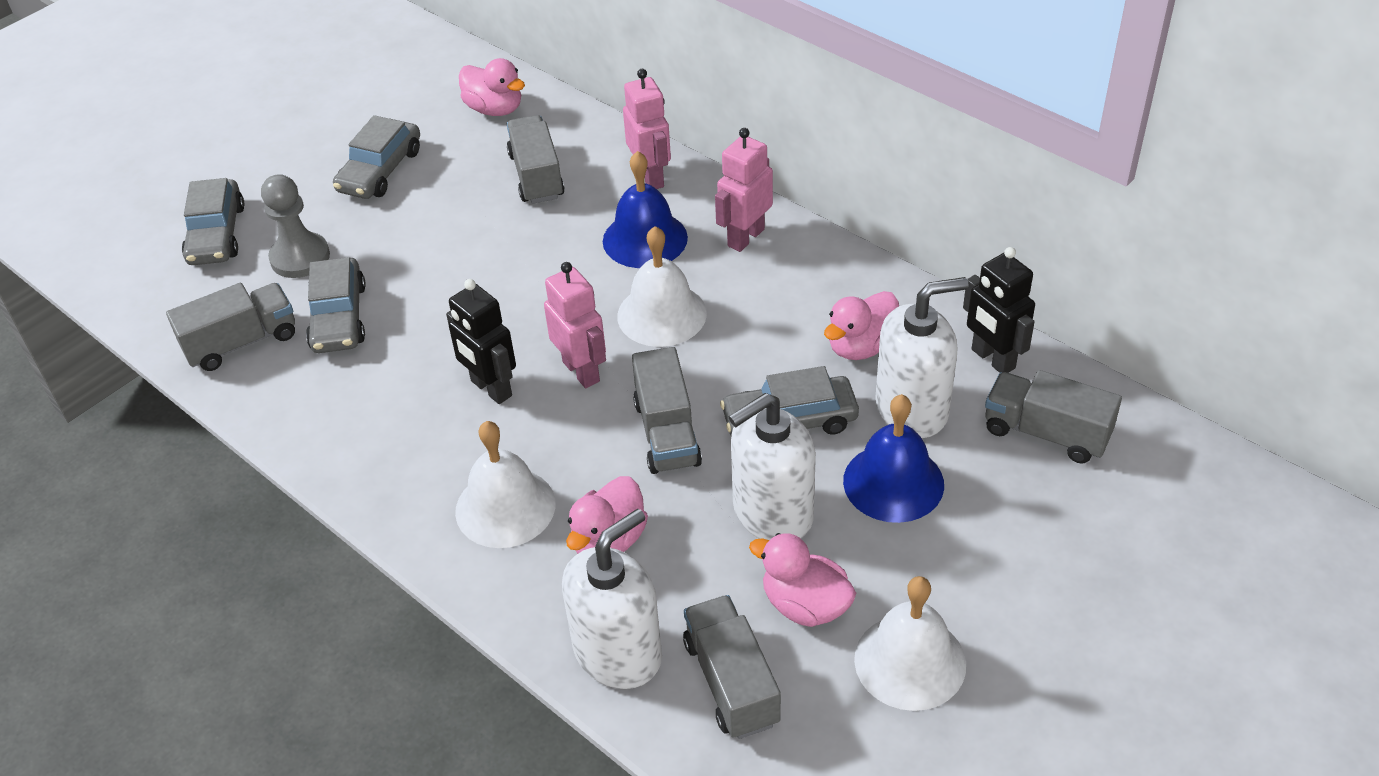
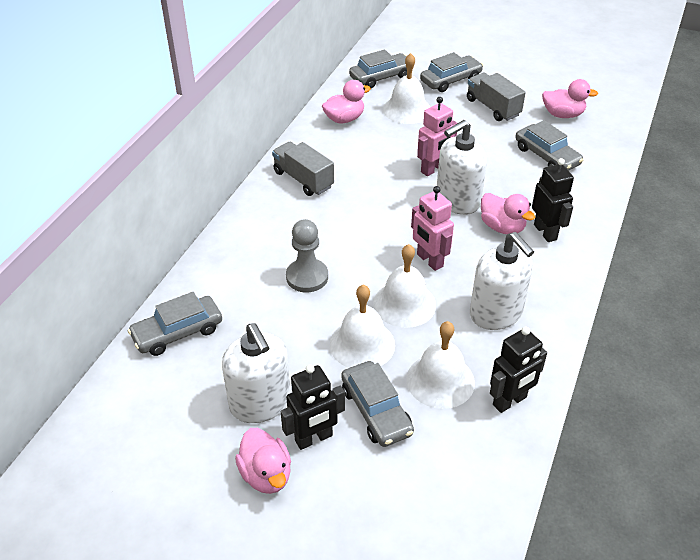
black robot: 2 -> 3
blue bell: 2 -> 0
grey car: 4 -> 5
grey truck: 5 -> 2
pink robot: 3 -> 2
white bell: 3 -> 4

